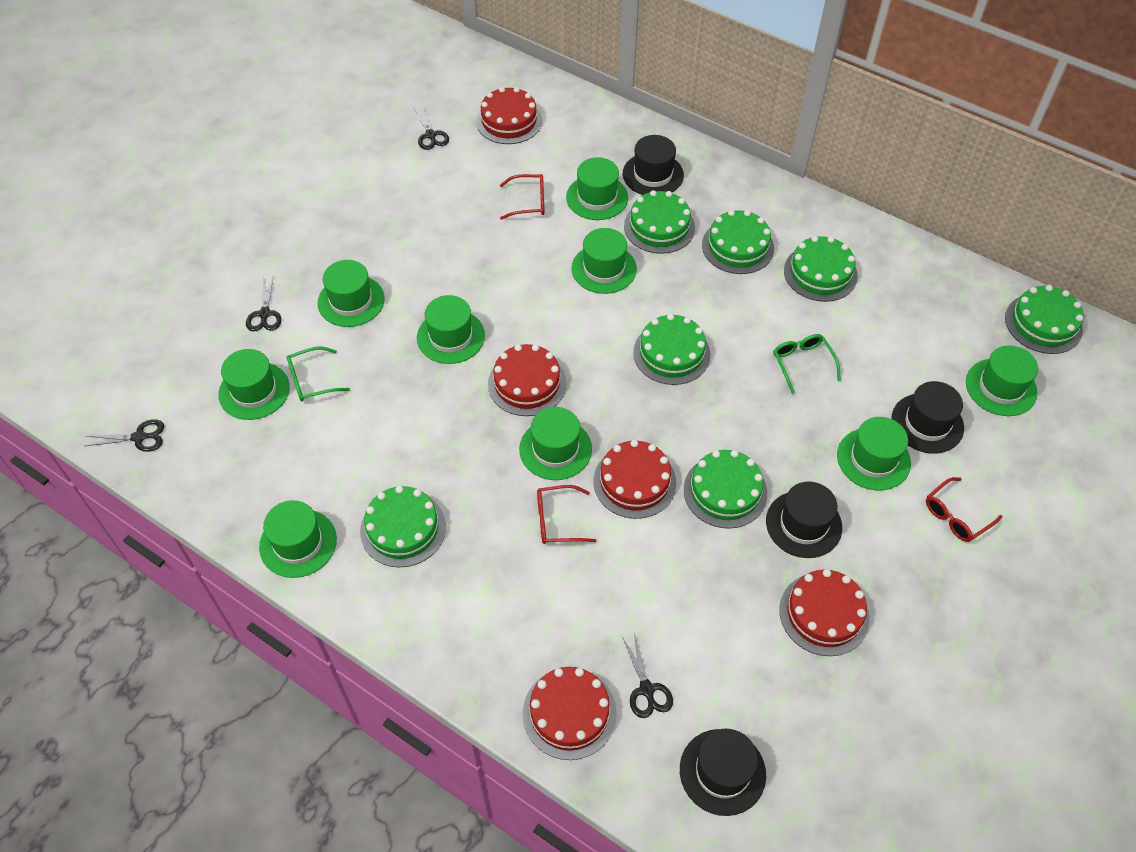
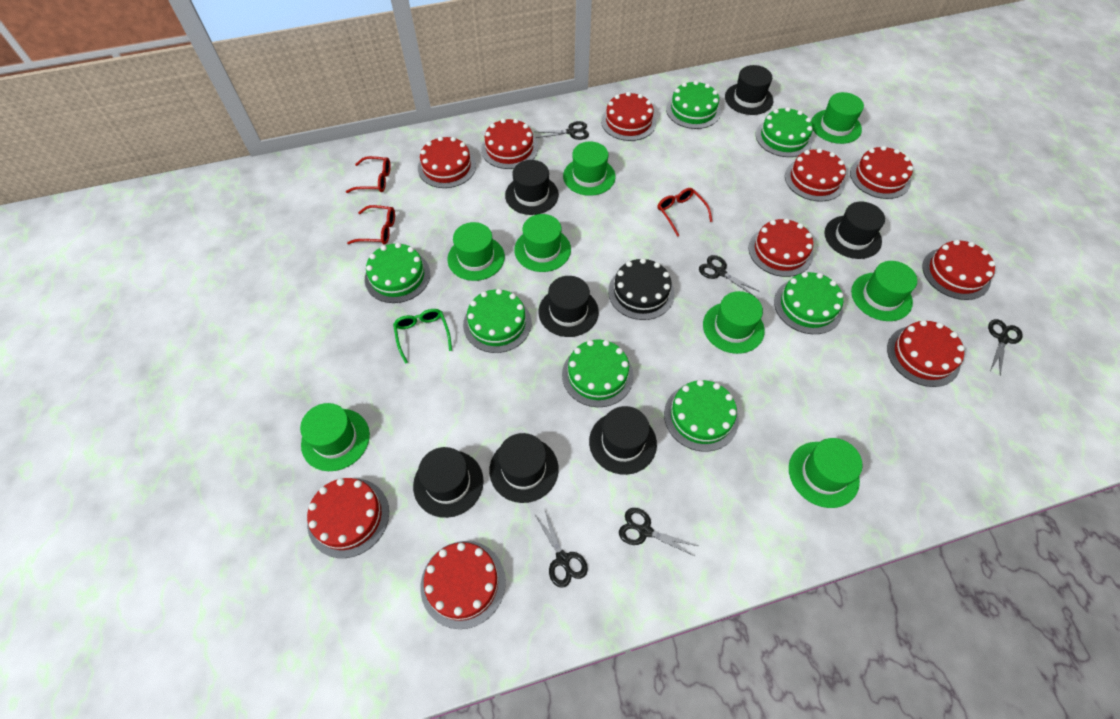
black cake: 0 -> 1
black hat: 4 -> 7
black scissors: 4 -> 5
green glasses: 2 -> 1
green hat: 9 -> 8
red cake: 5 -> 10

